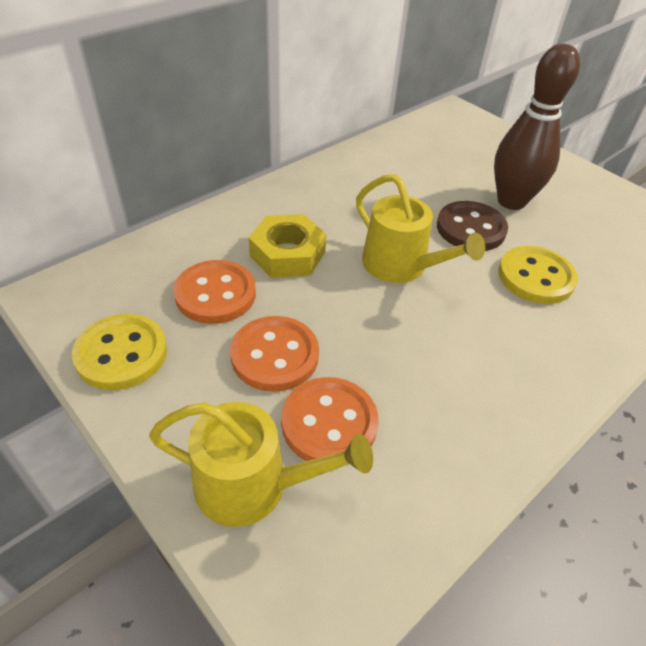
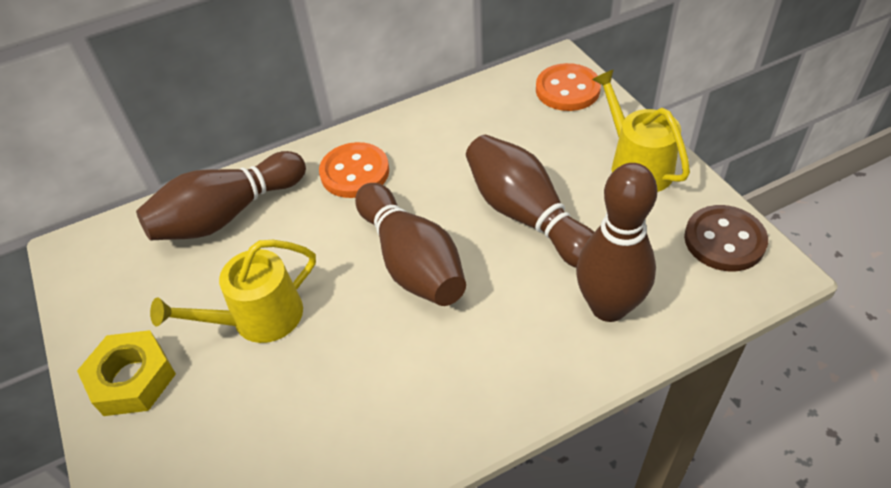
brown bowling pin: 1 -> 4
orange button: 3 -> 2
yellow button: 2 -> 0

